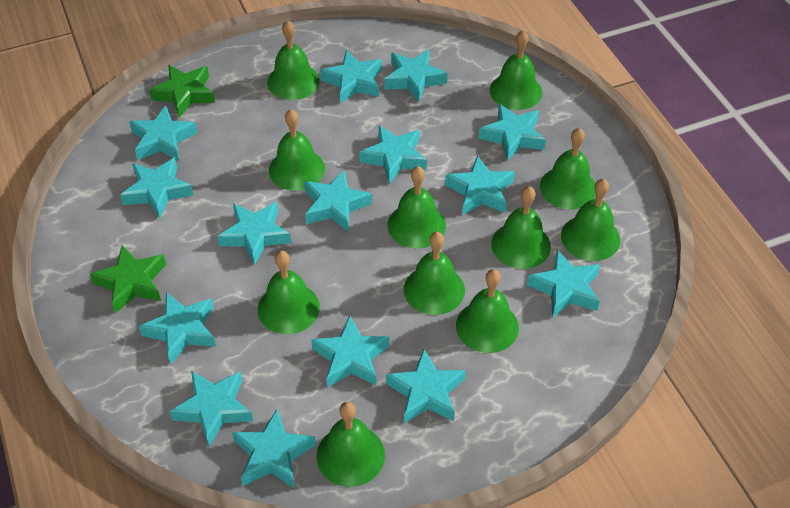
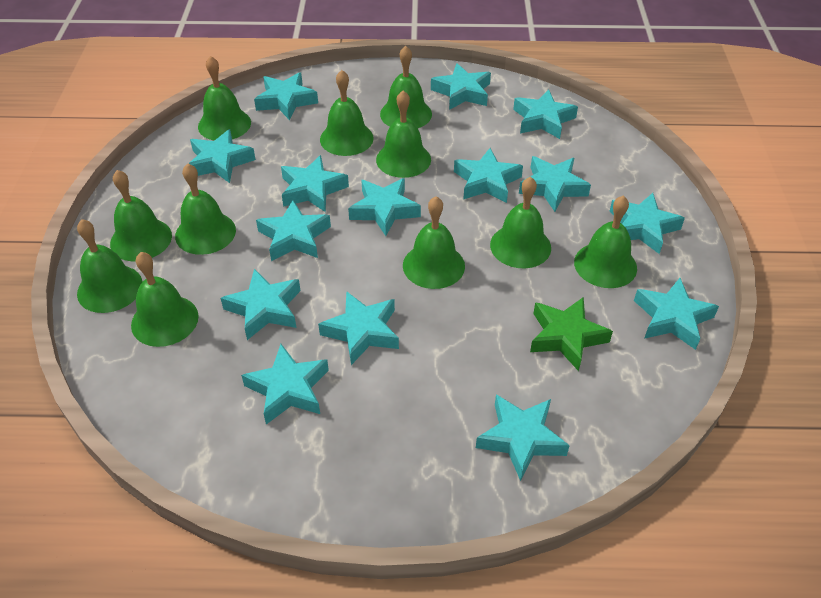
green star: 2 -> 1

